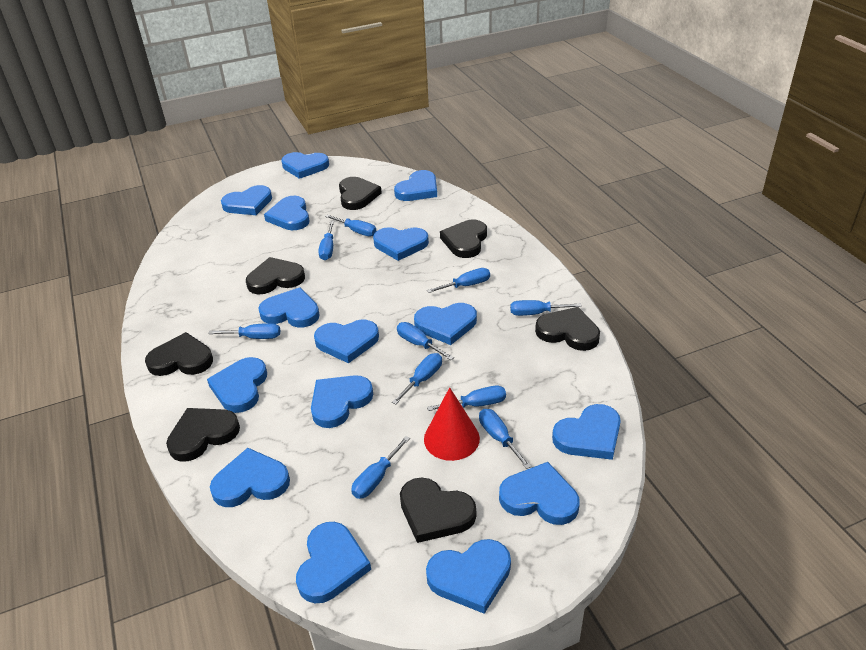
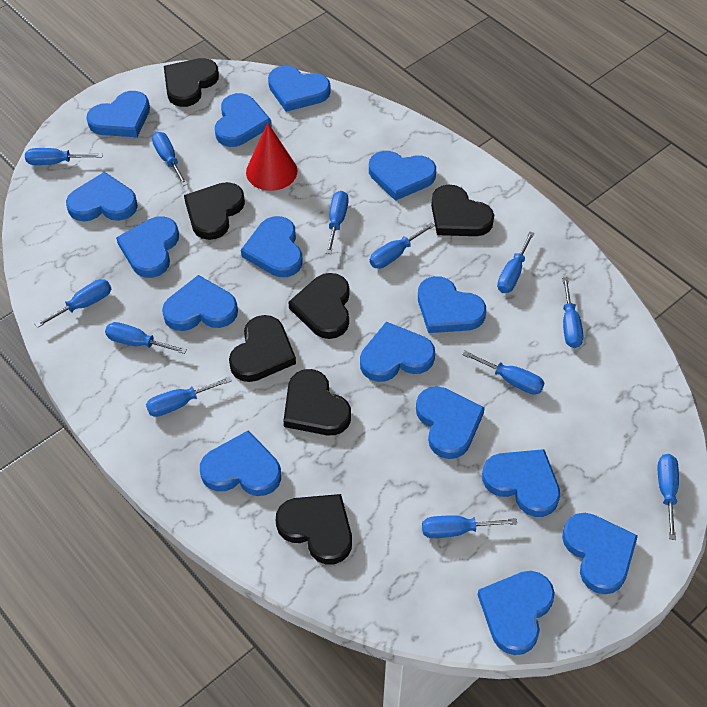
blue screwdriver: 10 -> 12

